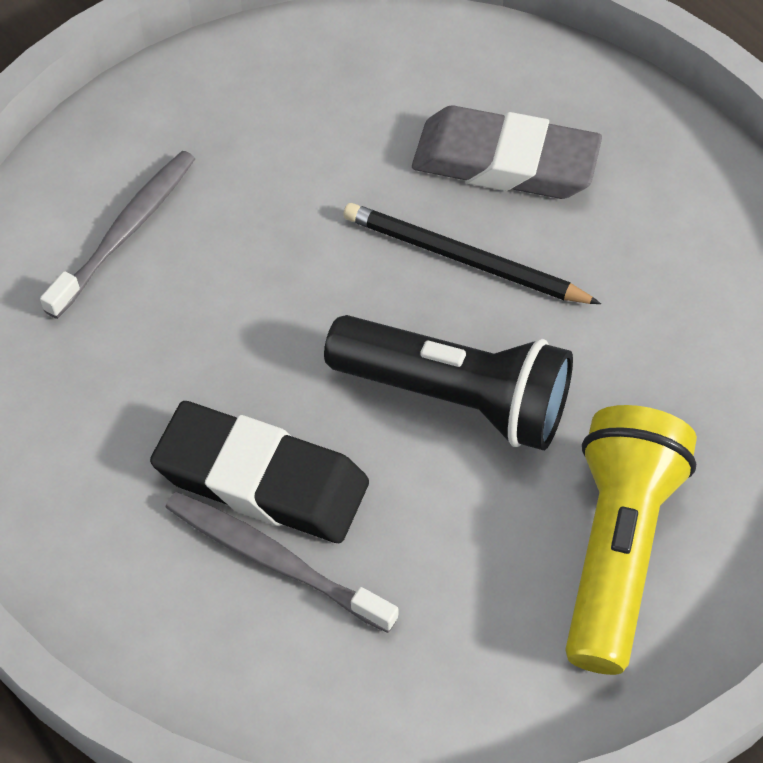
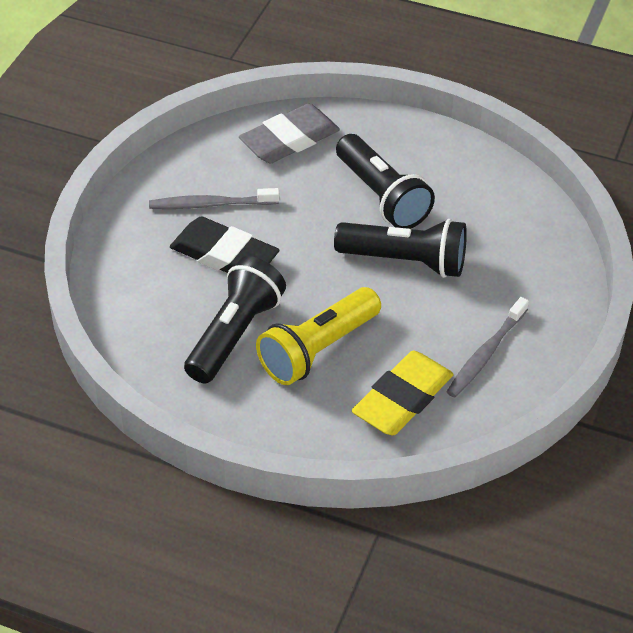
black flashlight: 1 -> 3
black pencil: 1 -> 0
yellow eraser: 0 -> 1

